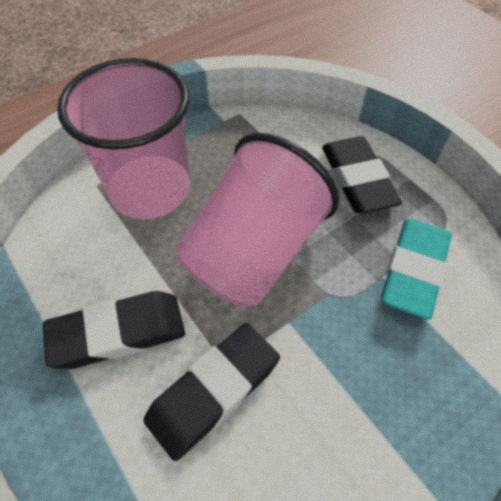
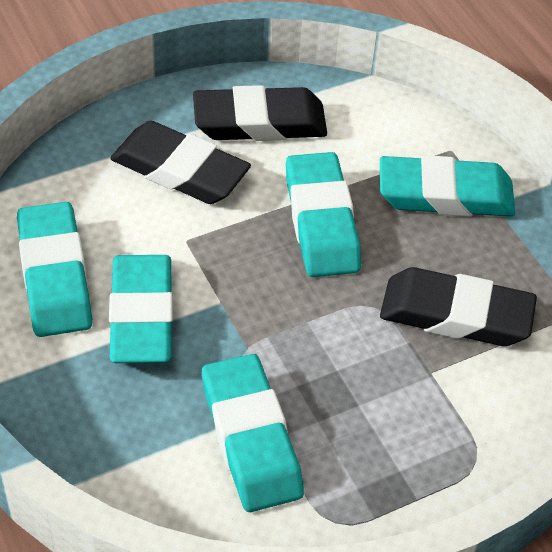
pink cup: 2 -> 0
turquoise eraser: 1 -> 5

